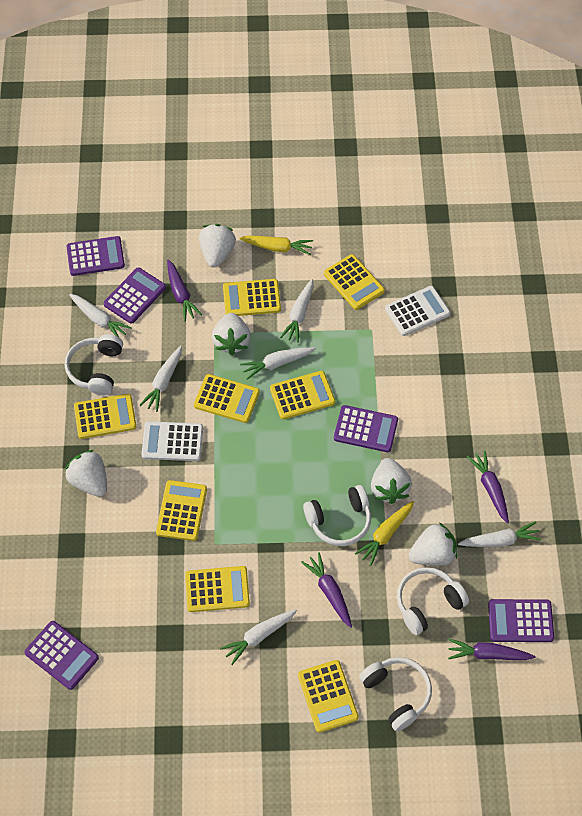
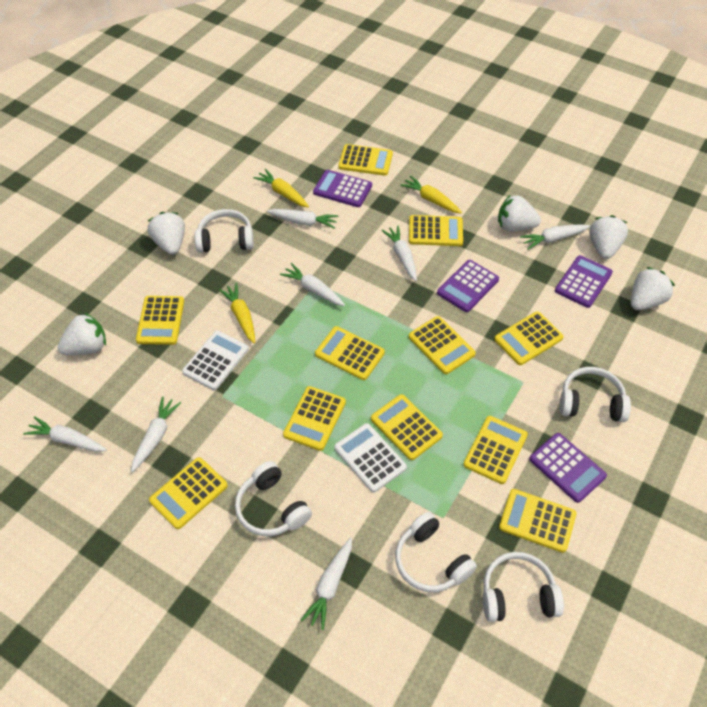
purple calculator: 5 -> 4
purple carrot: 4 -> 0
white carrot: 6 -> 7
white headphones: 4 -> 5
yellow calculator: 8 -> 11
yellow carrot: 2 -> 3

